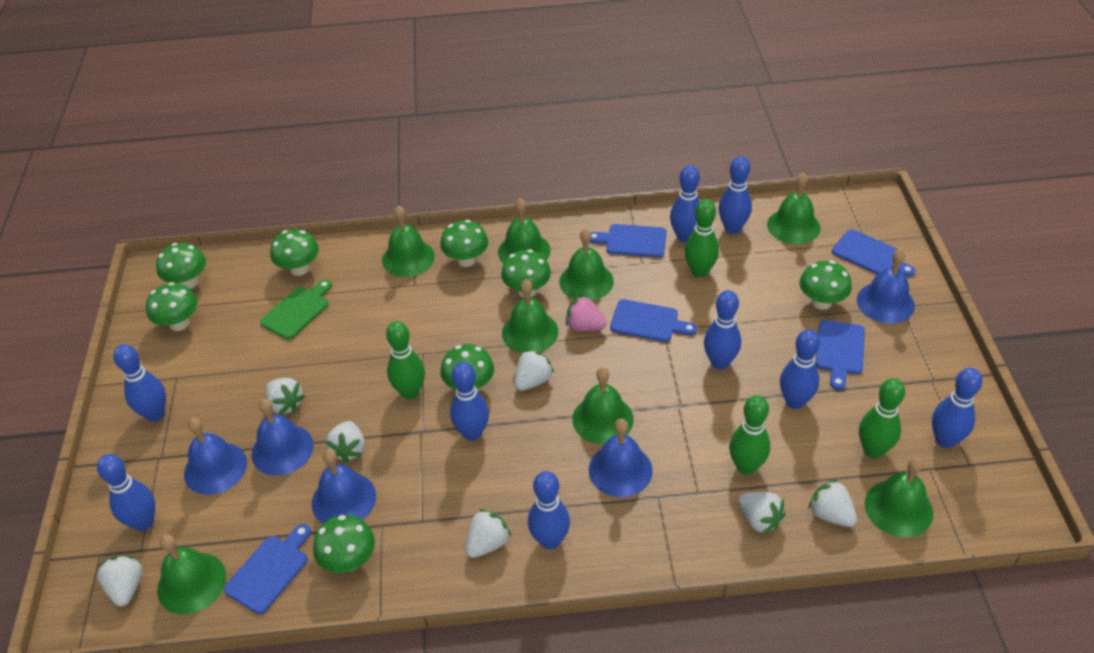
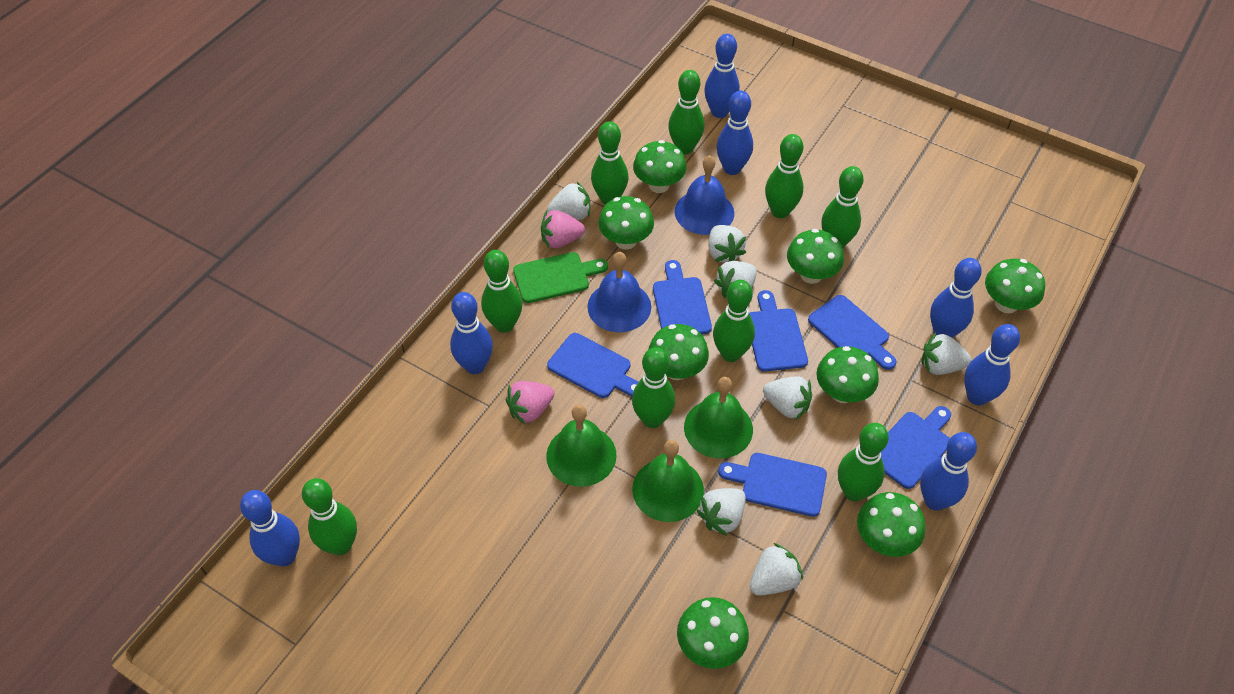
blue bell: 5 -> 2
blue bowling pin: 9 -> 7
blue cutting board: 5 -> 6
green bell: 8 -> 3
green bowling pin: 4 -> 9
pink strawberry: 1 -> 2

